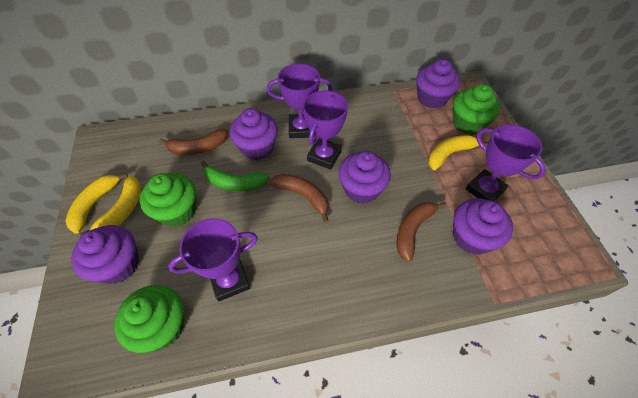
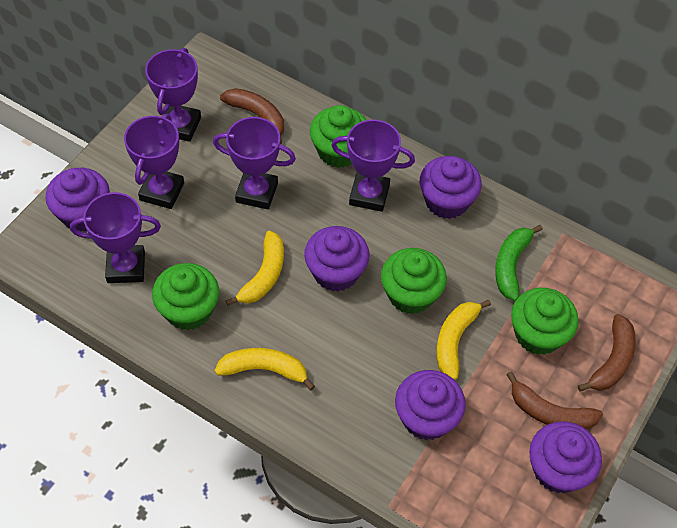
green cupcake: 3 -> 4
purple trophy: 4 -> 5

